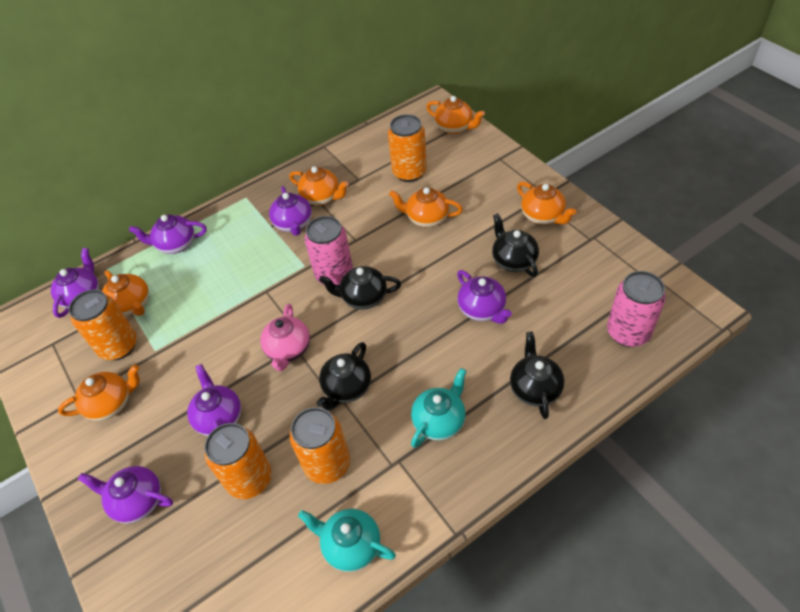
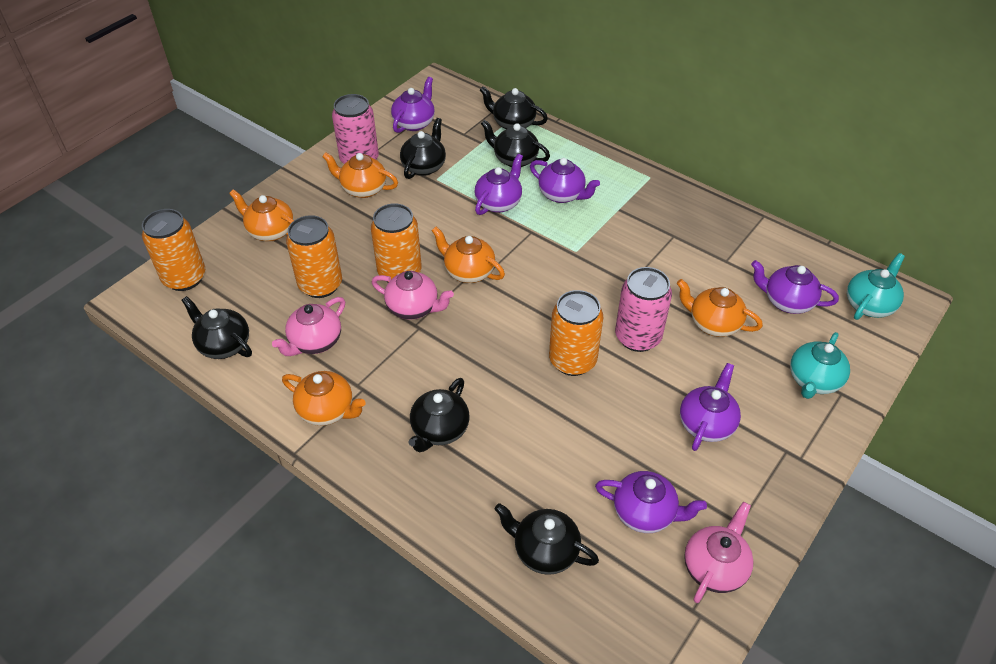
black teapot: 4 -> 6
orange teapot: 6 -> 5
pink teapot: 1 -> 3

